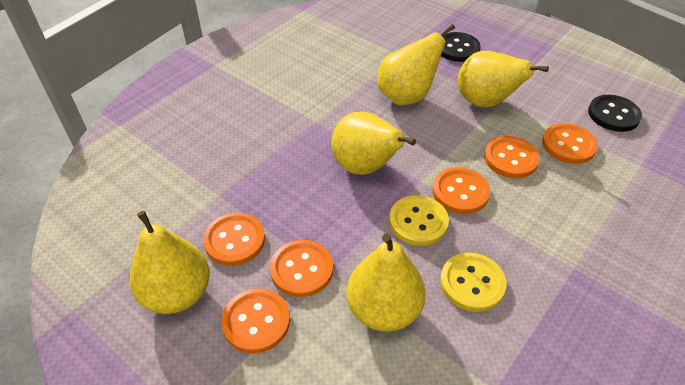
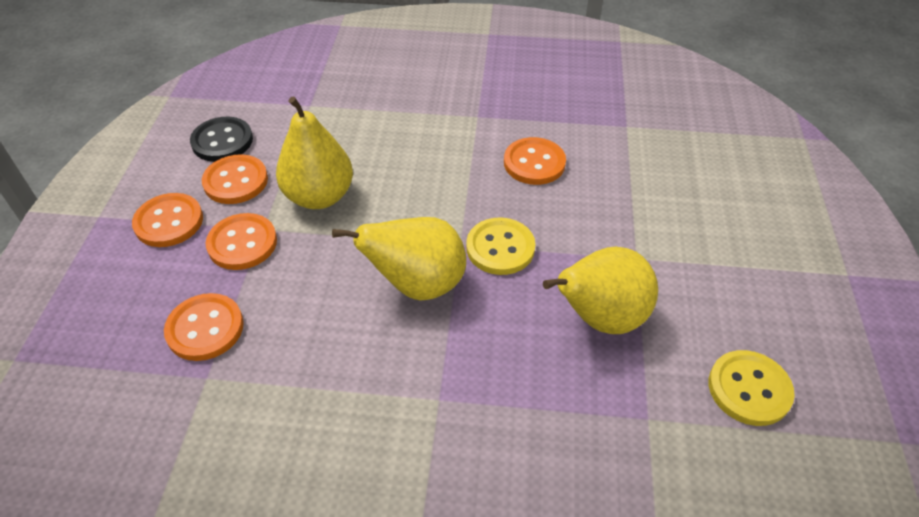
black button: 2 -> 1
orange button: 6 -> 5
yellow pear: 5 -> 3

